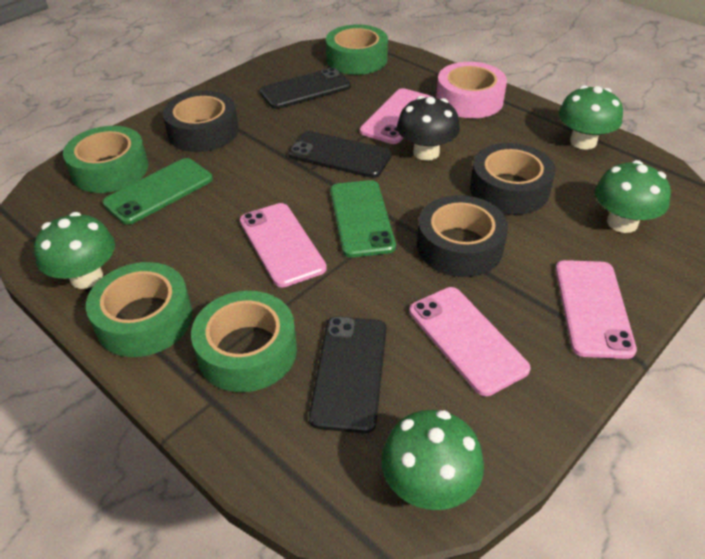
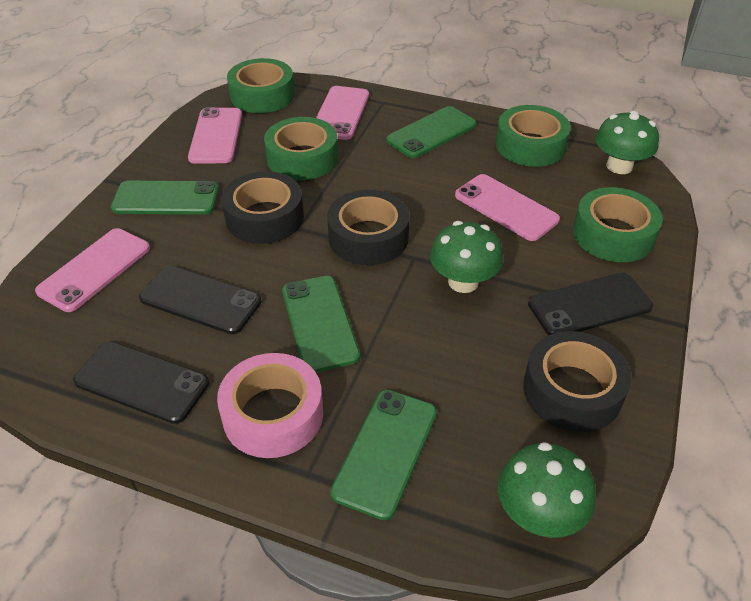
black mushroom: 1 -> 0
green mushroom: 4 -> 3
green phone: 2 -> 4

